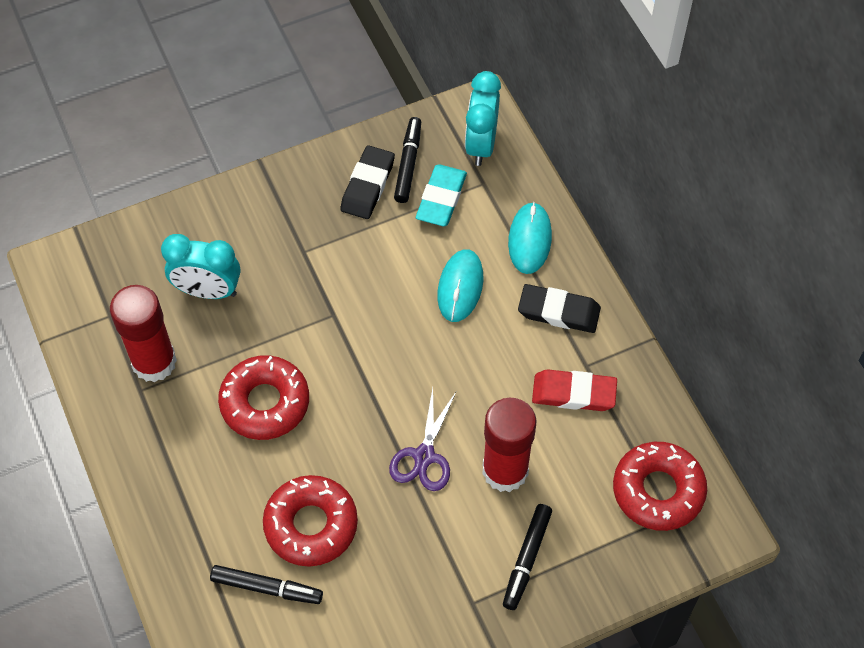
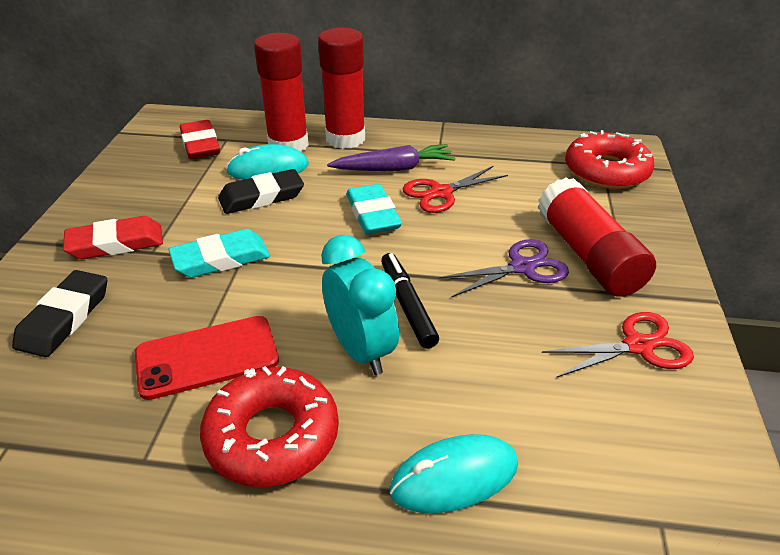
black marker: 3 -> 1
purple carrot: 0 -> 1
red donut: 3 -> 2
red eraser: 1 -> 2
red glue stick: 2 -> 3
red phone: 0 -> 1
red scissors: 0 -> 2
turquoise clock: 2 -> 1
turquoise eraser: 1 -> 2

